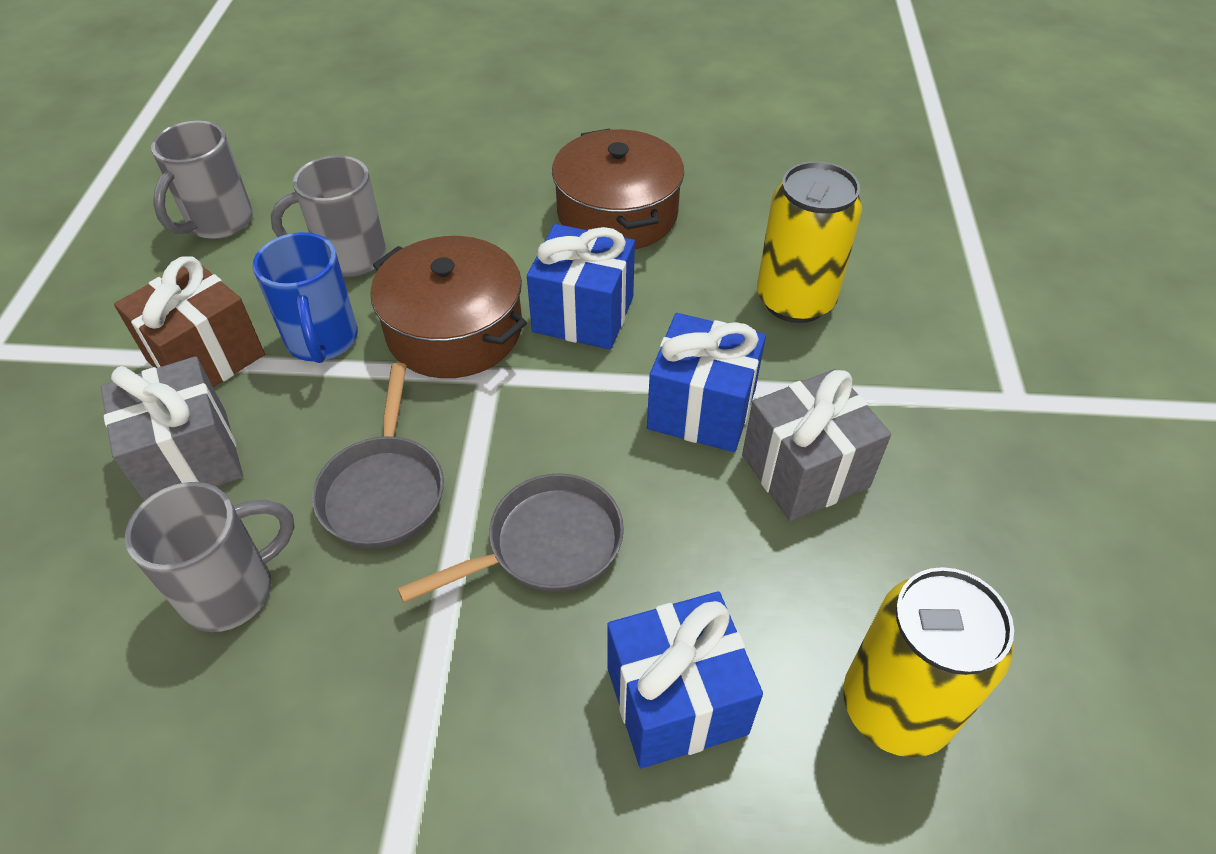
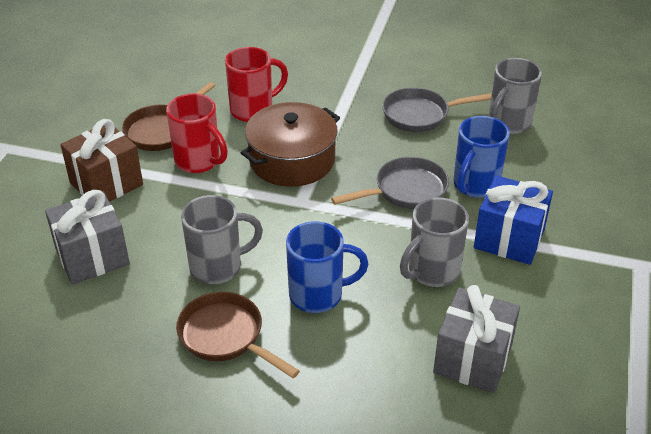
blue gift: 3 -> 1
blue mug: 1 -> 2
brown pan: 0 -> 2
brown pot: 2 -> 1
red mug: 0 -> 2
yellow can: 2 -> 0

